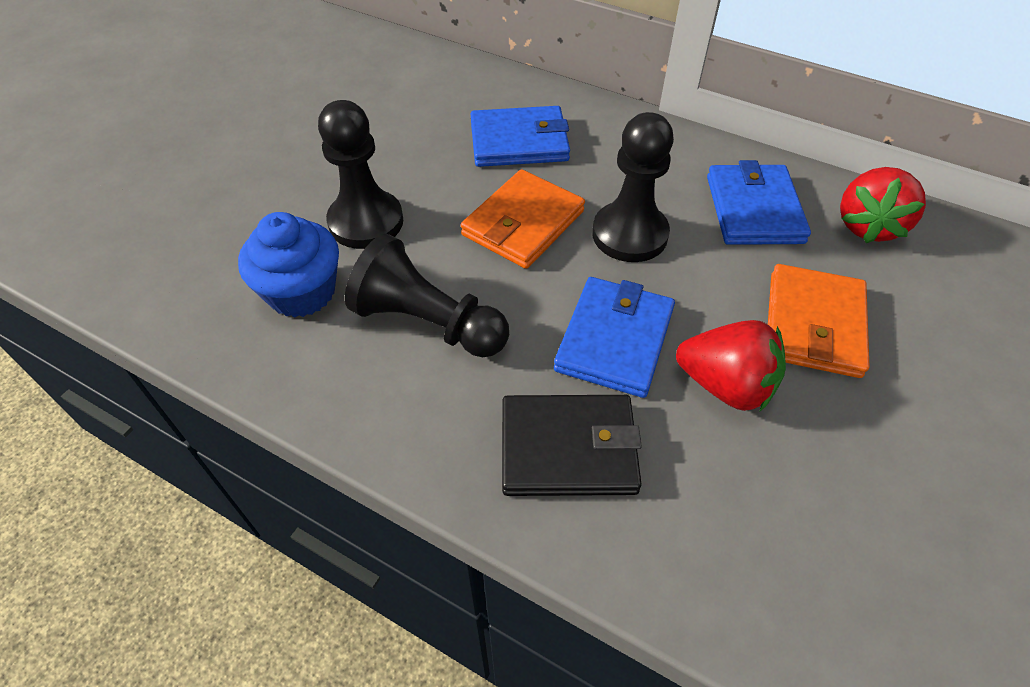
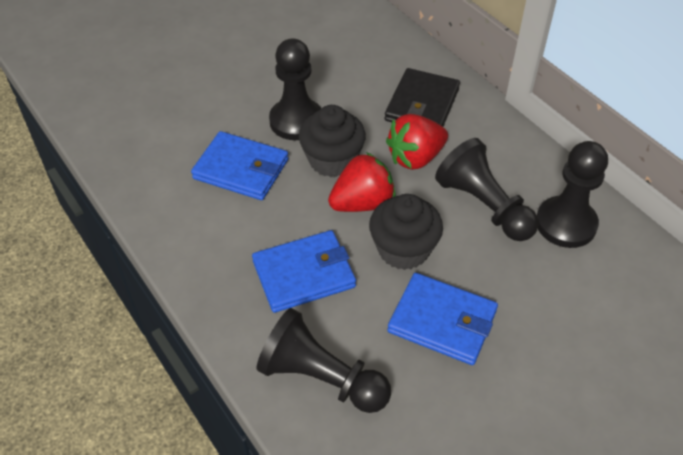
black cupcake: 0 -> 2
black pawn: 3 -> 4
blue cupcake: 1 -> 0
orange wallet: 2 -> 0

